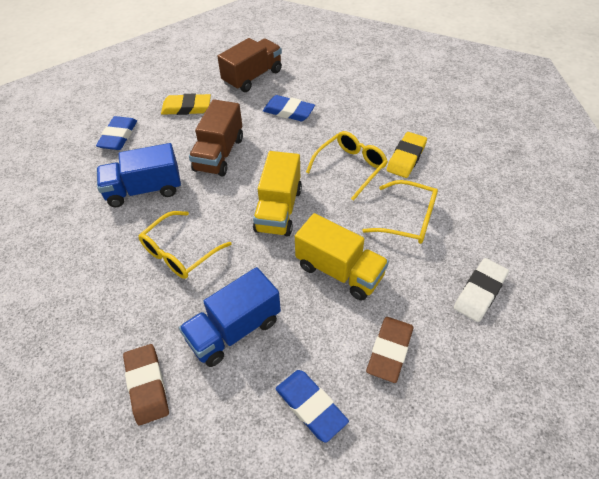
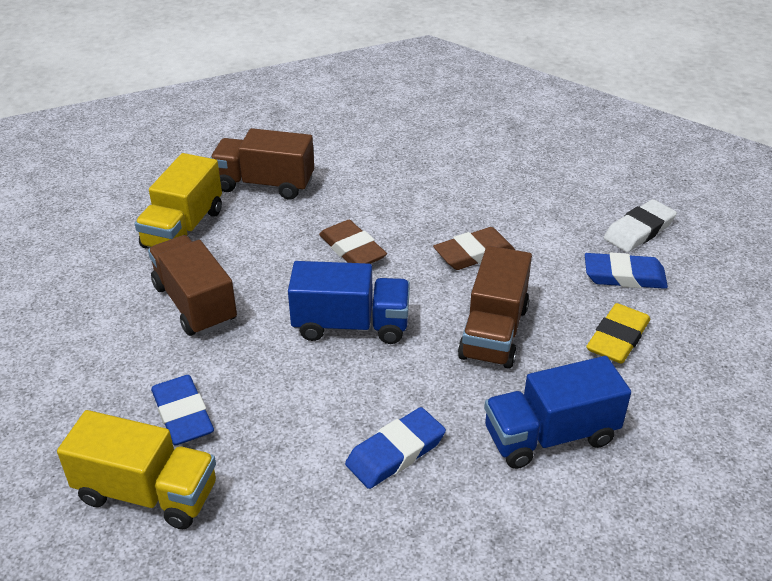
brown truck: 2 -> 3
yellow eraser: 2 -> 1
yellow glasses: 3 -> 0

